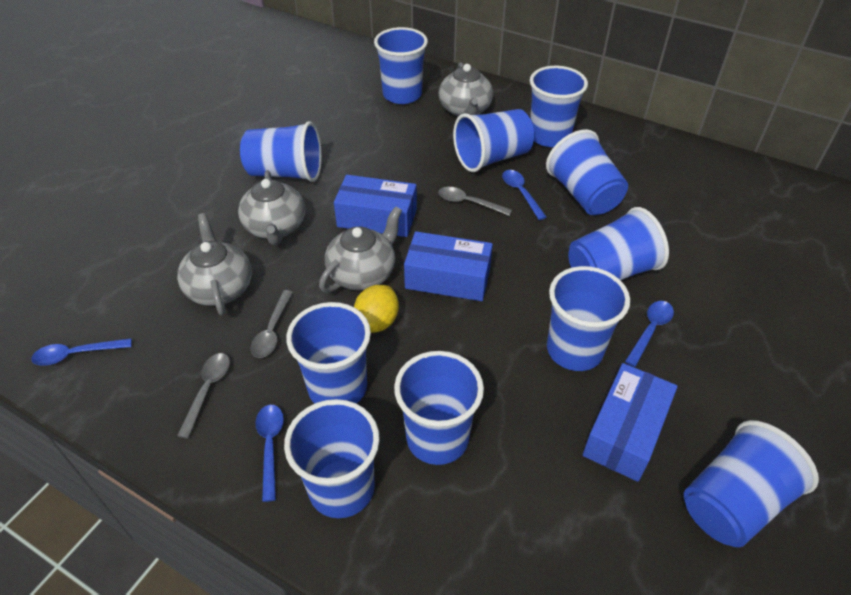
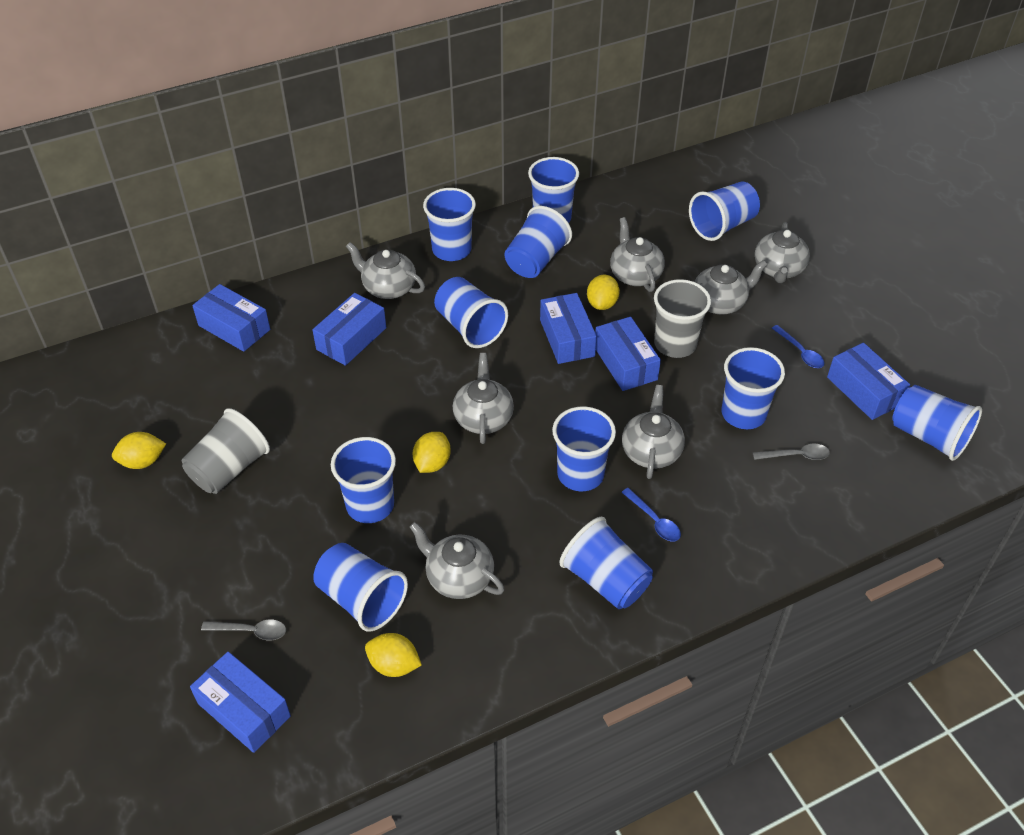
blue box: 3 -> 6
blue spoon: 4 -> 2
grey cup: 0 -> 2
grey spoon: 3 -> 2
grey teapot: 4 -> 7
yellow lemon: 1 -> 4

